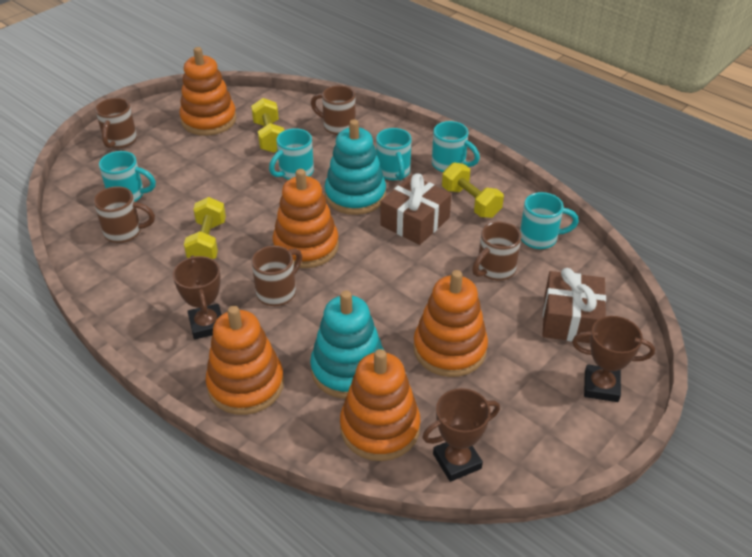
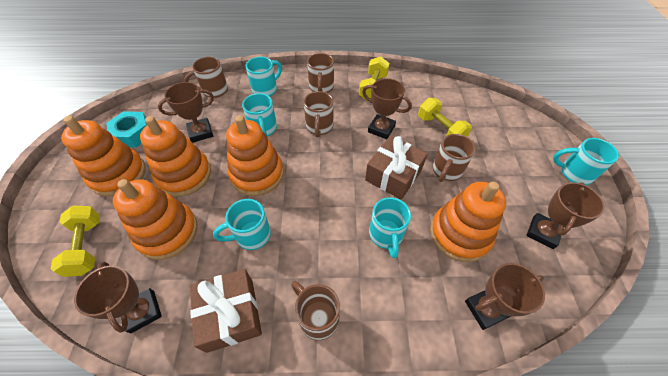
brown trophy: 3 -> 5
turquoise nut: 0 -> 1
turquoise stacking toy: 2 -> 0

